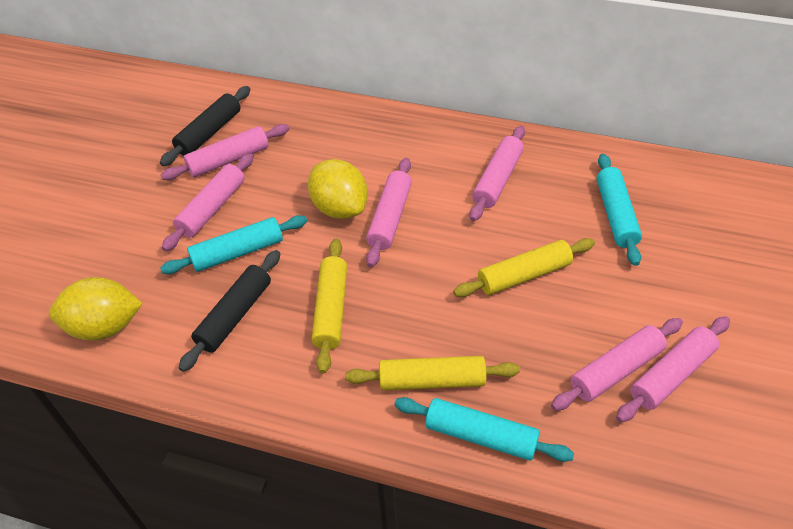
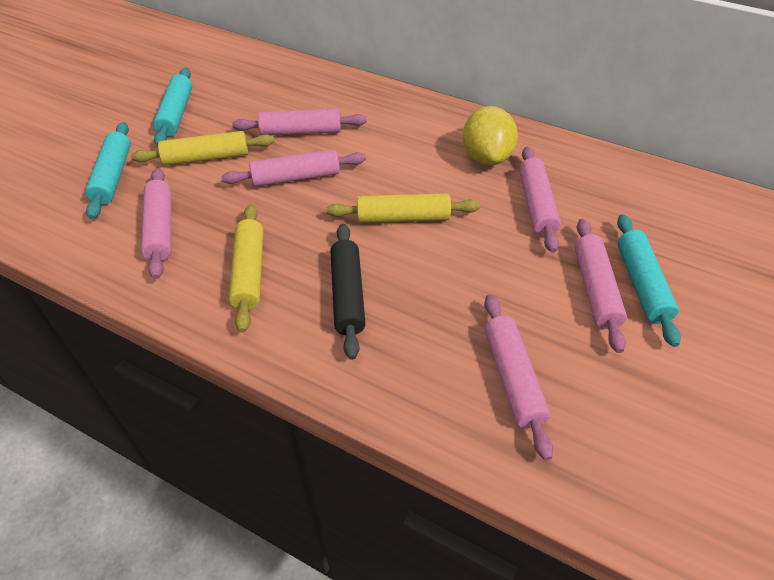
black rolling pin: 2 -> 1
yellow lemon: 2 -> 1

